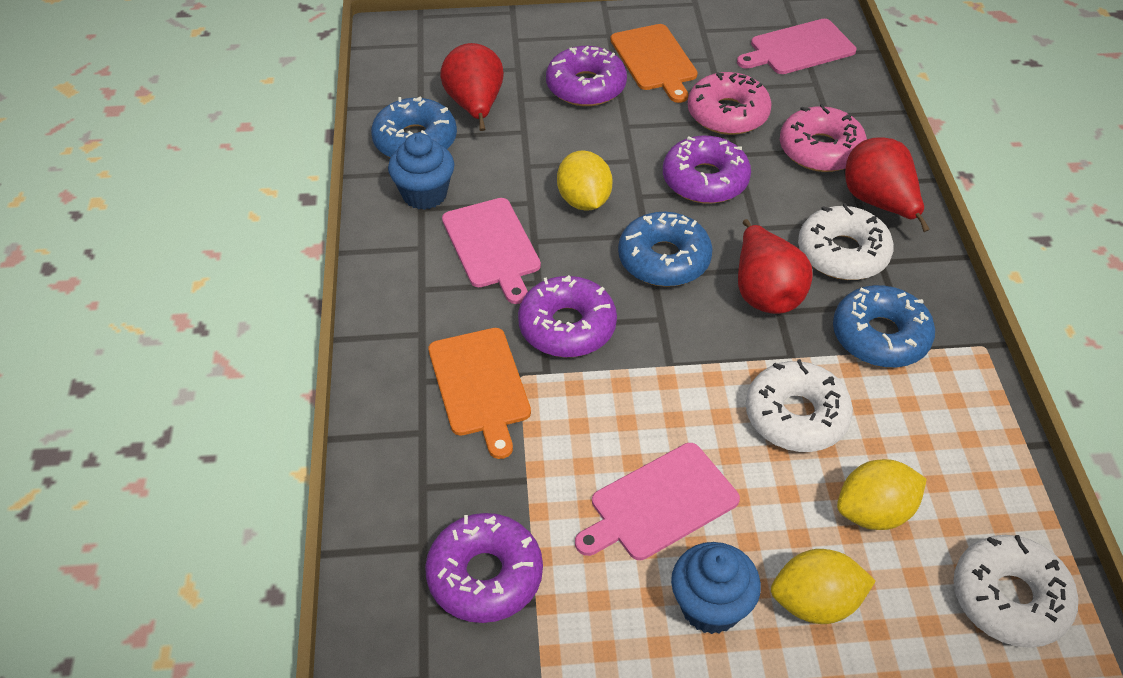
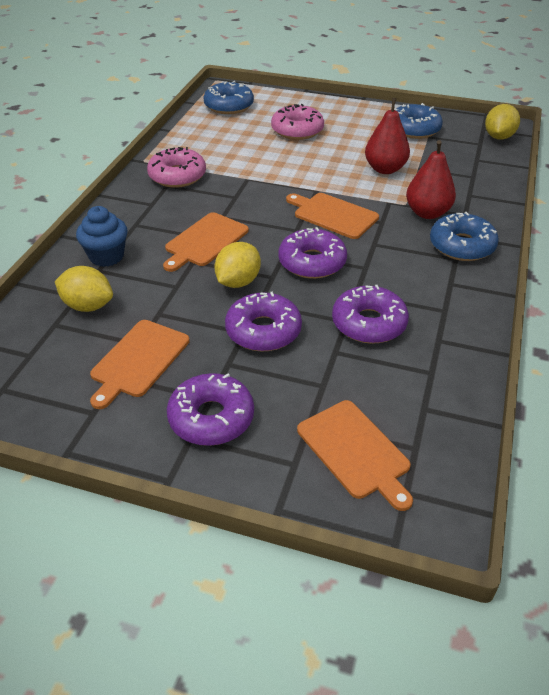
blue cupcake: 2 -> 1
orange cutting board: 2 -> 4
pink cutting board: 3 -> 0
red pear: 3 -> 2
white donut: 3 -> 0

